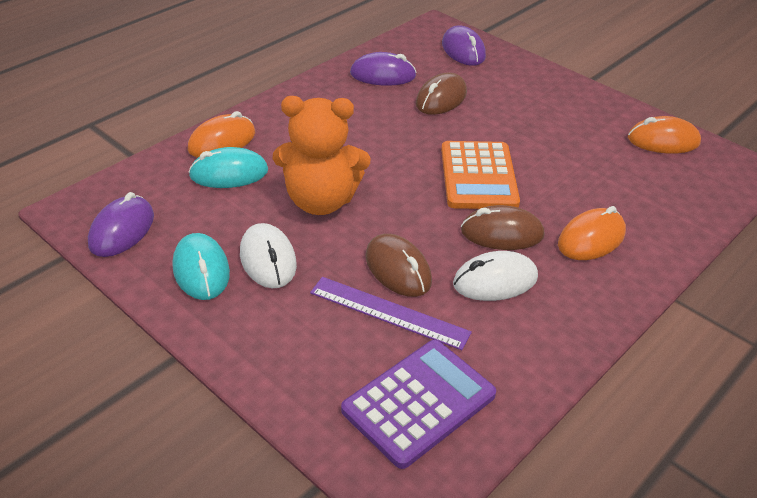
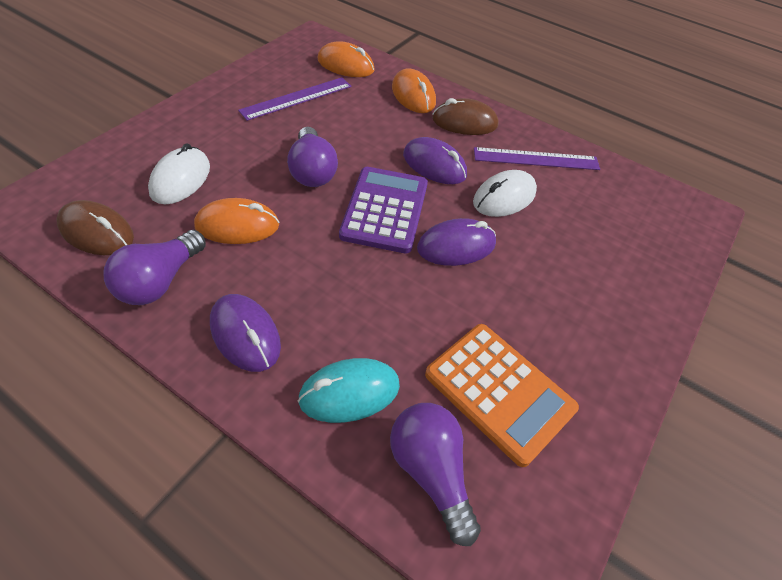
brown mouse: 3 -> 2
orange teddy bear: 1 -> 0
purple light bulb: 0 -> 3
purple ruler: 1 -> 2
turquoise mouse: 2 -> 1

